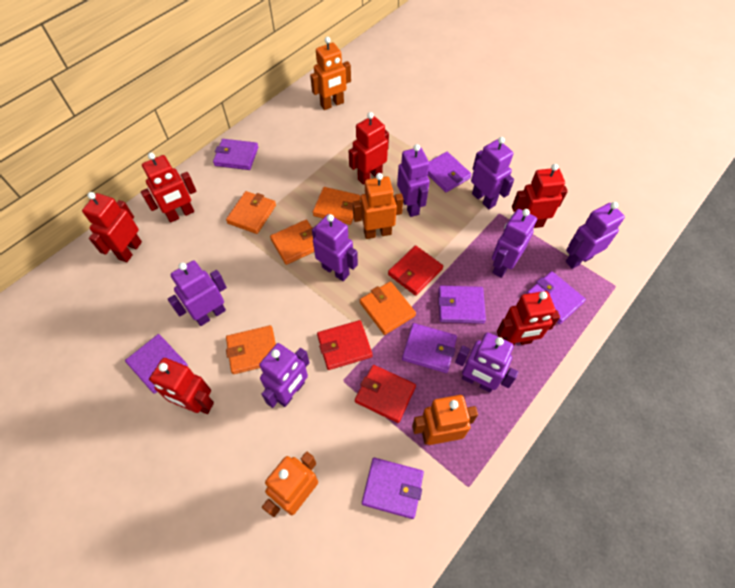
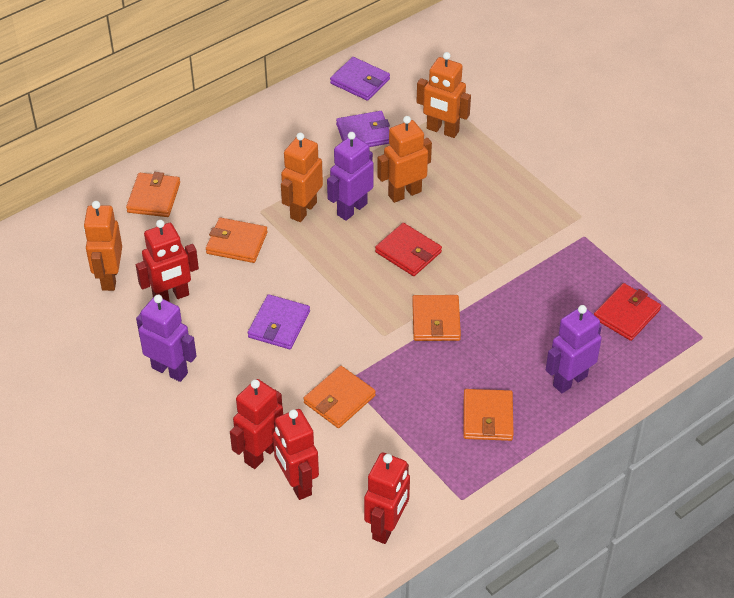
purple robot: 8 -> 3
purple wallet: 7 -> 3
red robot: 6 -> 4
red wallet: 3 -> 2

